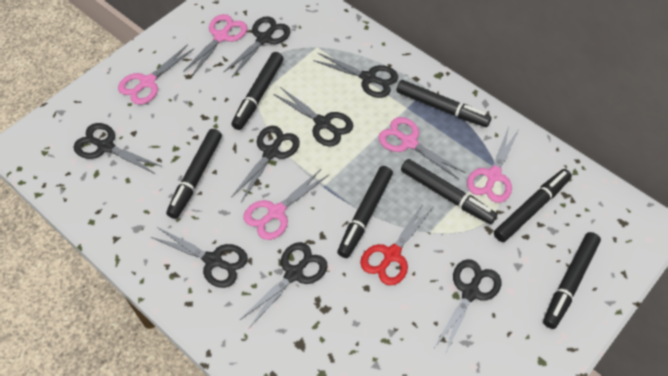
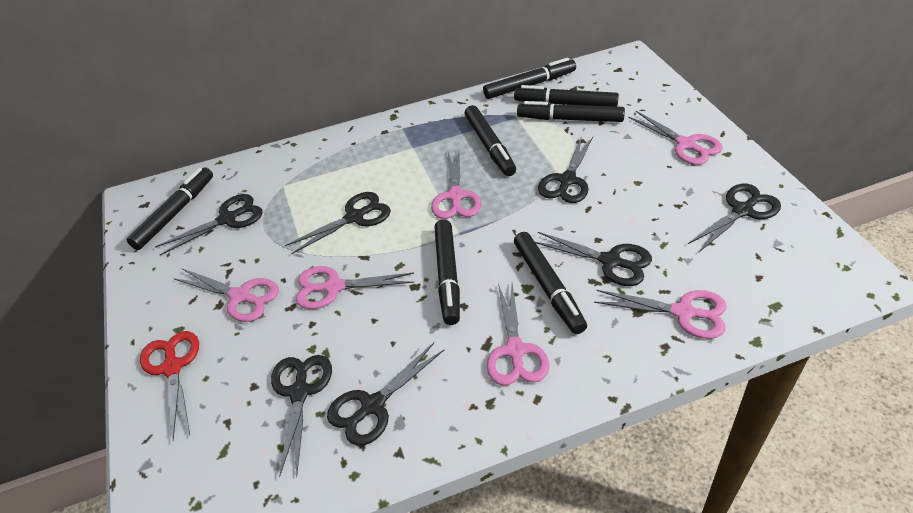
black scissors: 8 -> 7
pink scissors: 5 -> 6

